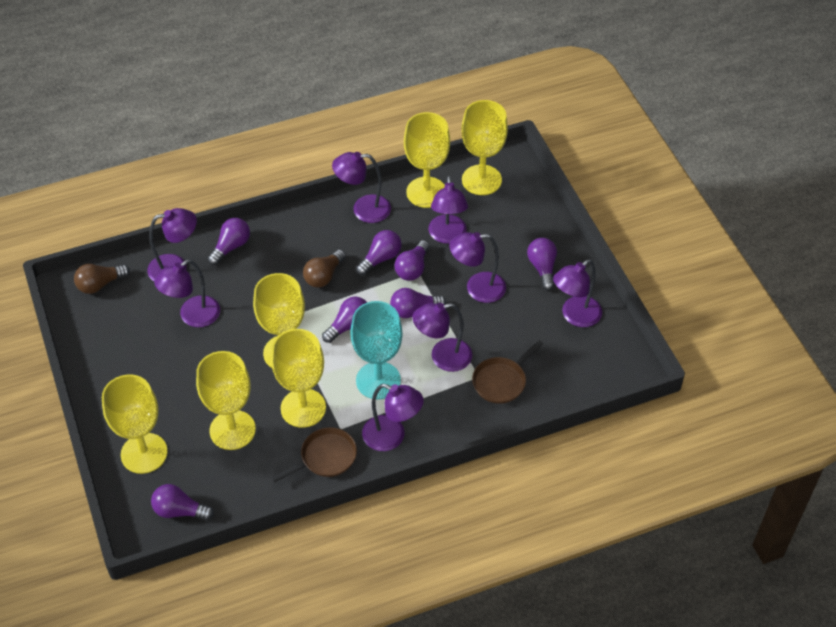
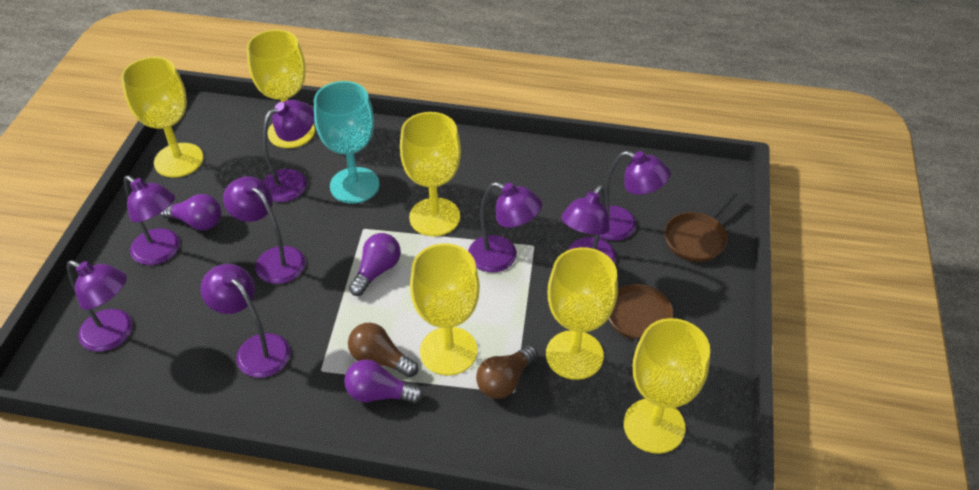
purple light bulb: 7 -> 3

